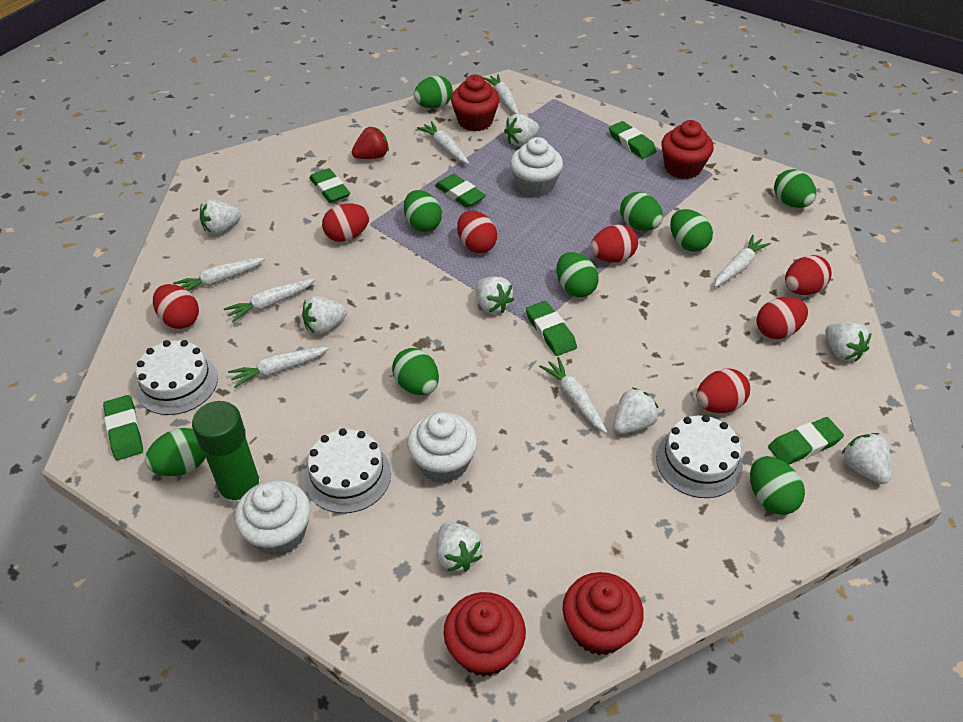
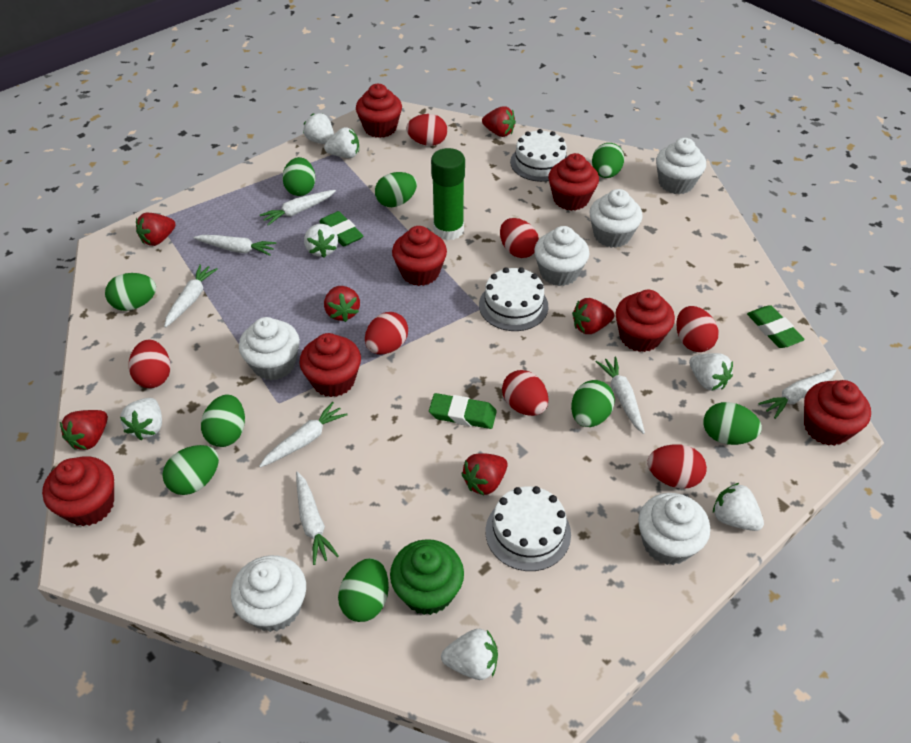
green cupcake: 0 -> 1
green eraser: 6 -> 3
red cupcake: 4 -> 7
red strawberry: 1 -> 6
white cupcake: 3 -> 6
white strawberry: 8 -> 7

